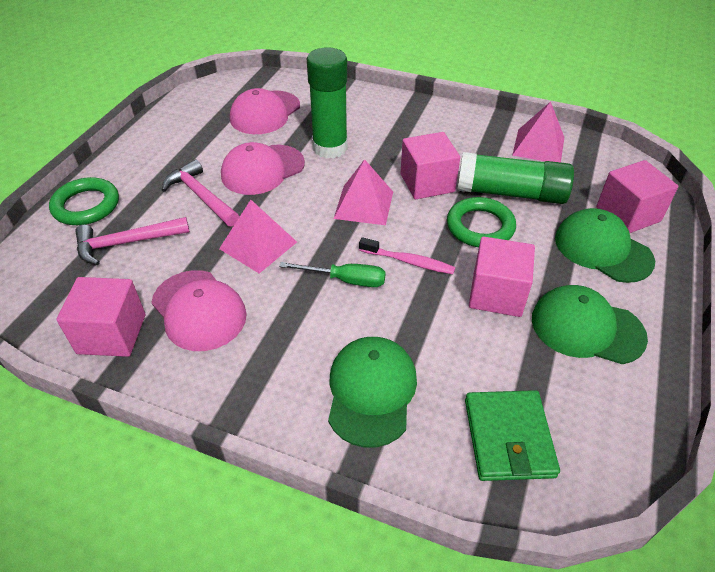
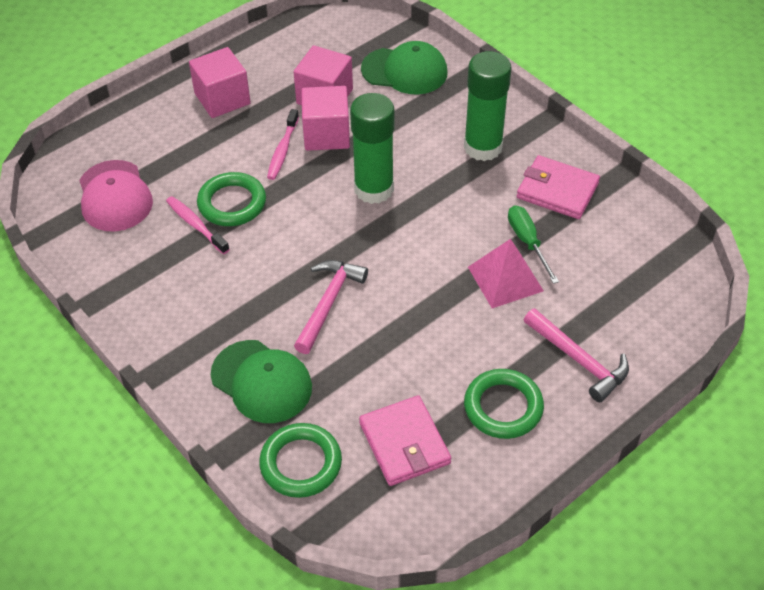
green cap: 3 -> 2
green ring: 2 -> 3
green wallet: 1 -> 0
pink cap: 3 -> 1
pink cube: 4 -> 3
pink pyramid: 3 -> 1
pink toothbrush: 1 -> 2
pink wallet: 0 -> 2

